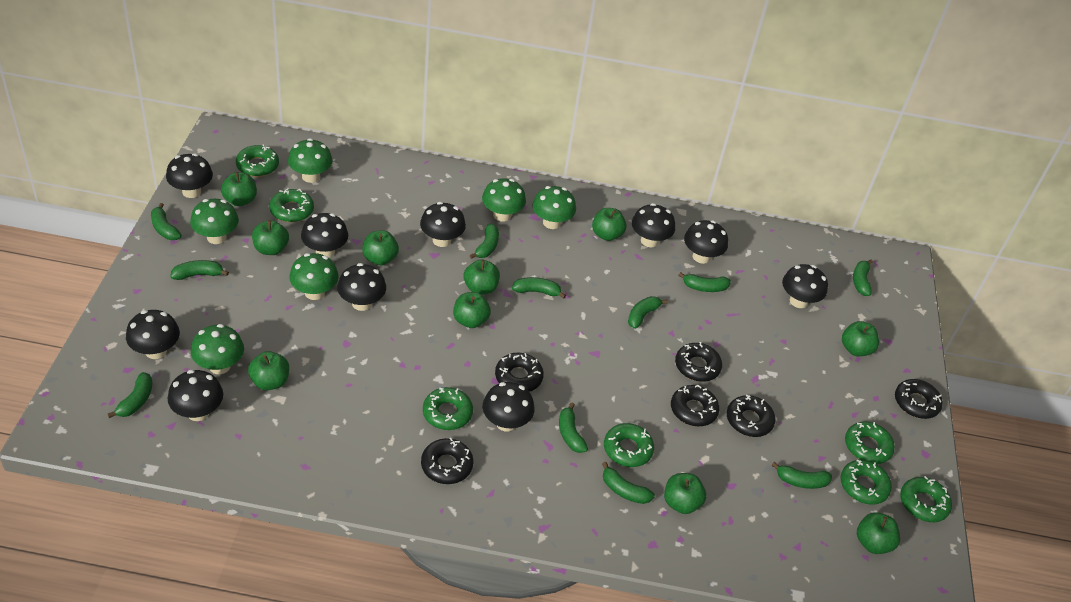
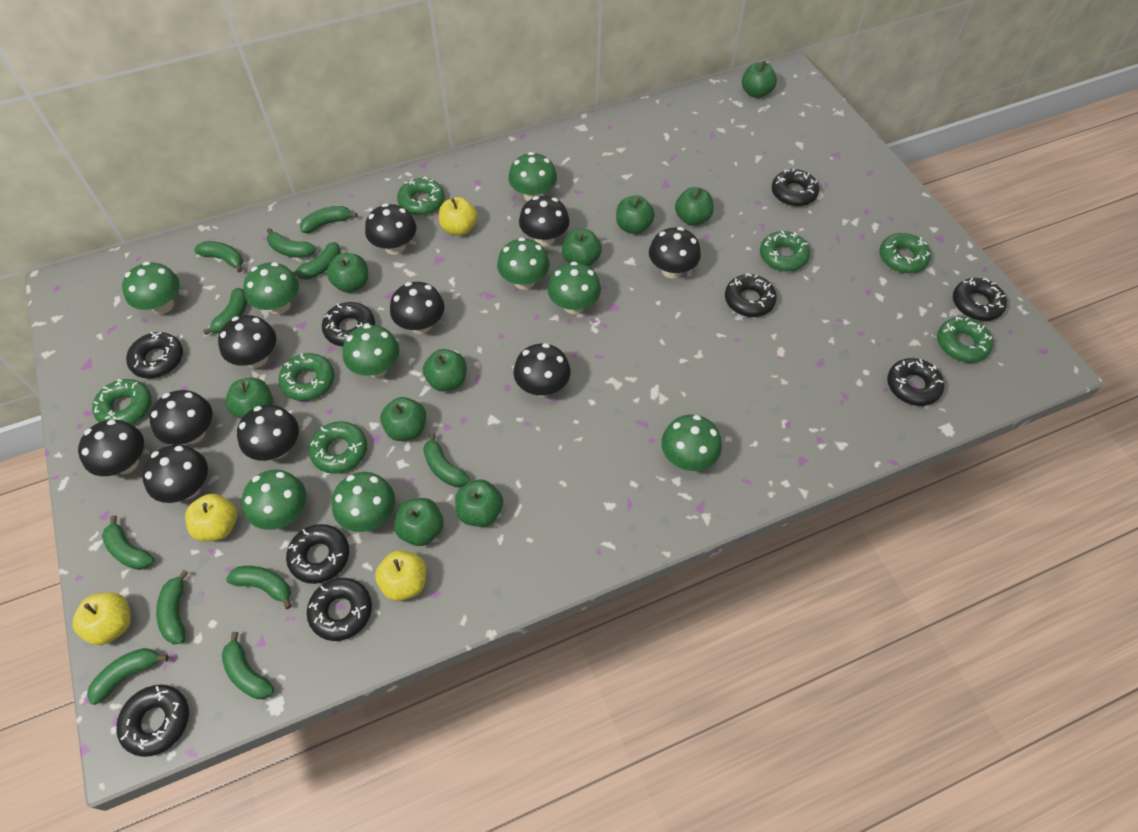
black donut: 6 -> 9
green mushroom: 6 -> 9
yellow apple: 0 -> 4

